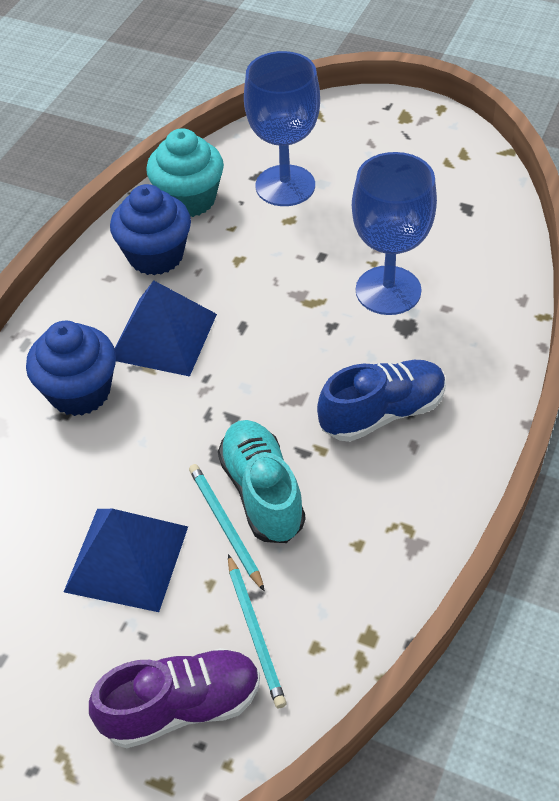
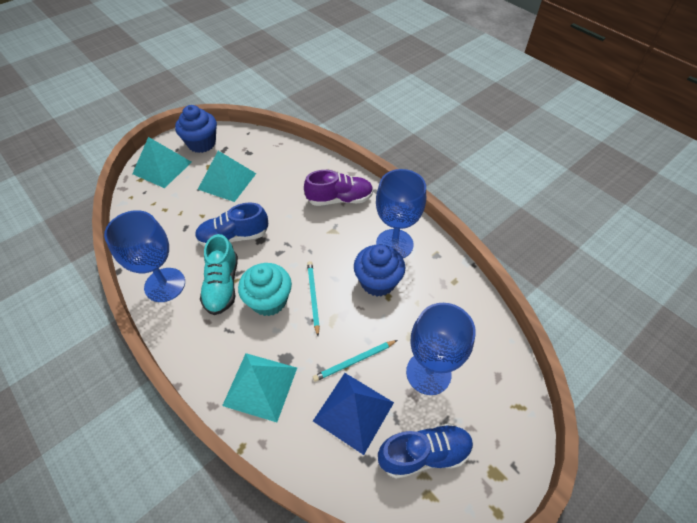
blue goblet: 2 -> 3
blue pyramid: 2 -> 1
blue shoe: 1 -> 2
turquoise pyramid: 0 -> 3

